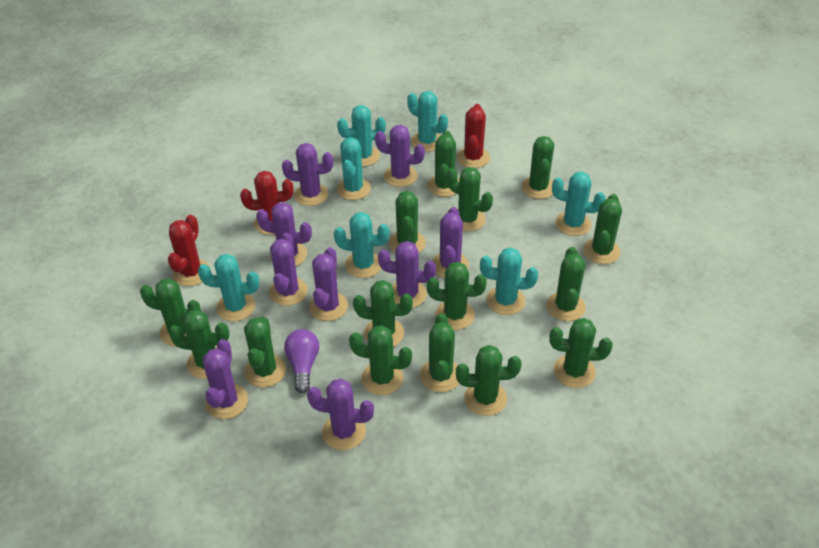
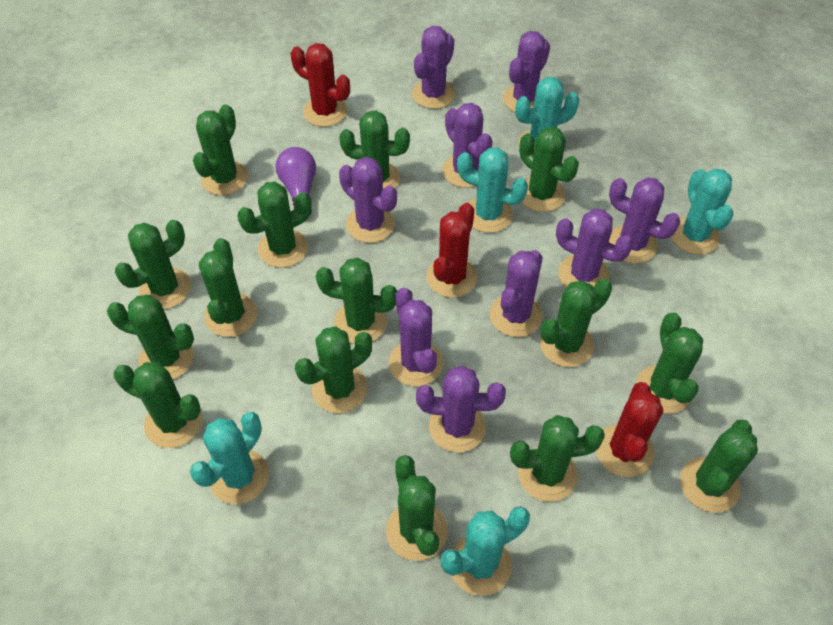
turquoise cactus: 7 -> 5

